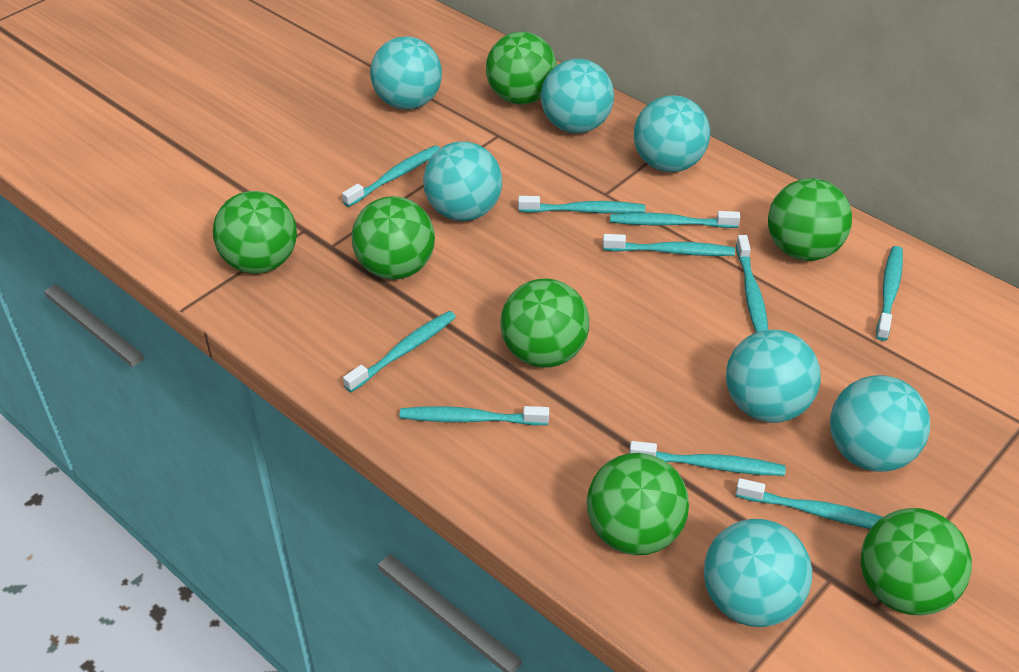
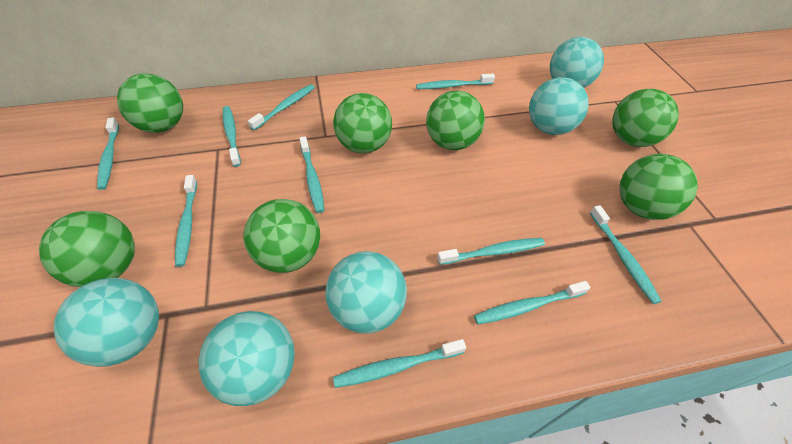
turquoise ball: 7 -> 5

